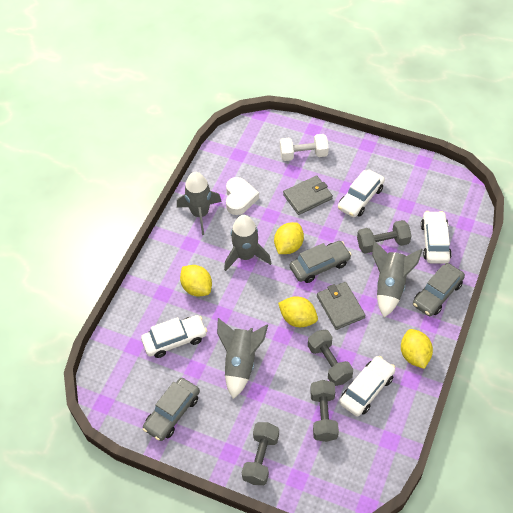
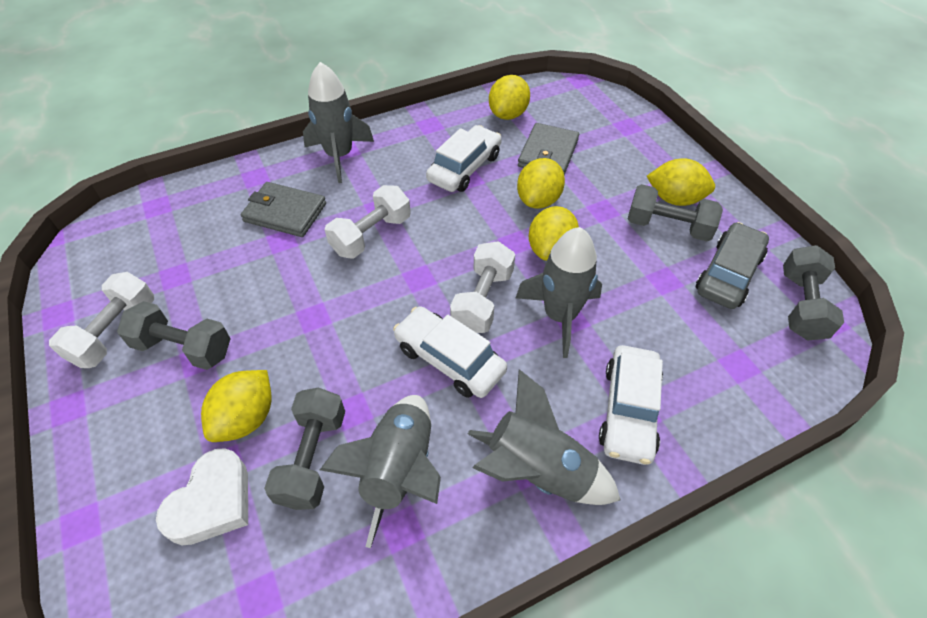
grey car: 3 -> 1
white car: 4 -> 3
white dumbbell: 1 -> 3
yellow lemon: 4 -> 5

